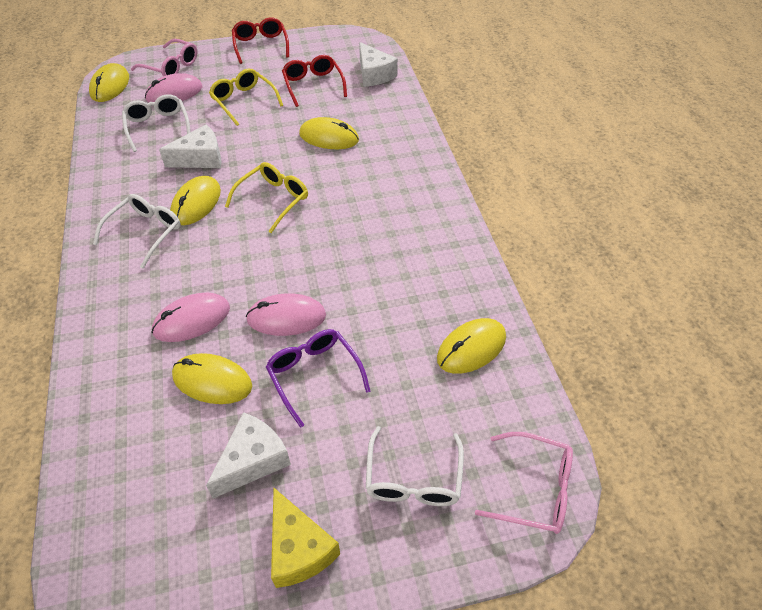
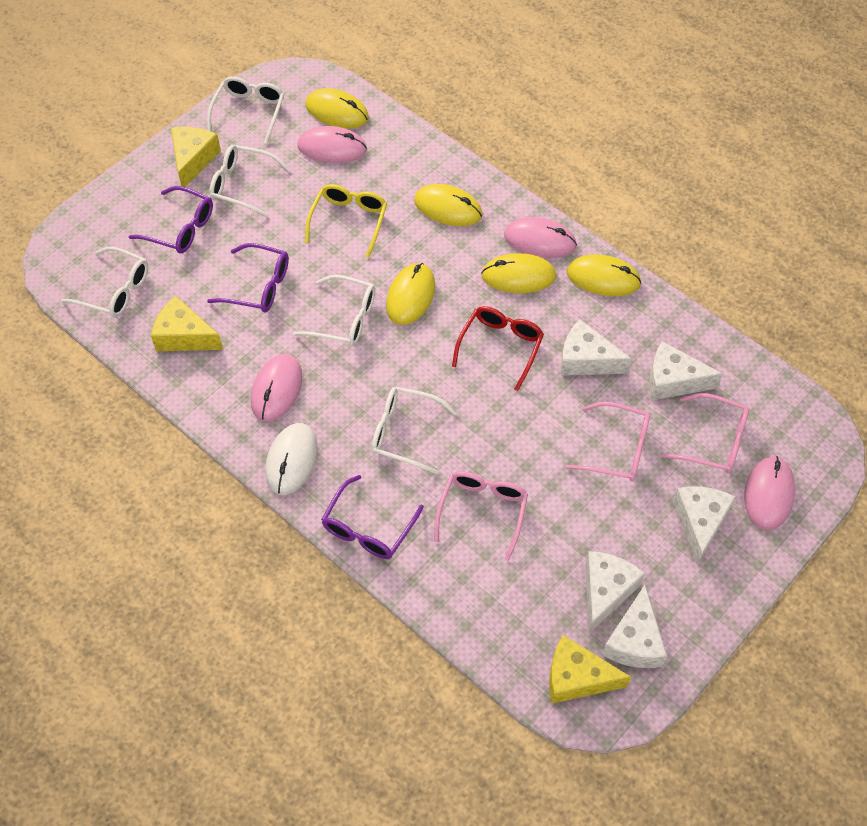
pink glasses: 2 -> 3
pink mouse: 3 -> 4
purple glasses: 1 -> 3
red glasses: 2 -> 1
white cheese: 3 -> 5
white glasses: 3 -> 5
white mouse: 0 -> 1
yellow cheese: 1 -> 3
yellow glasses: 2 -> 1

